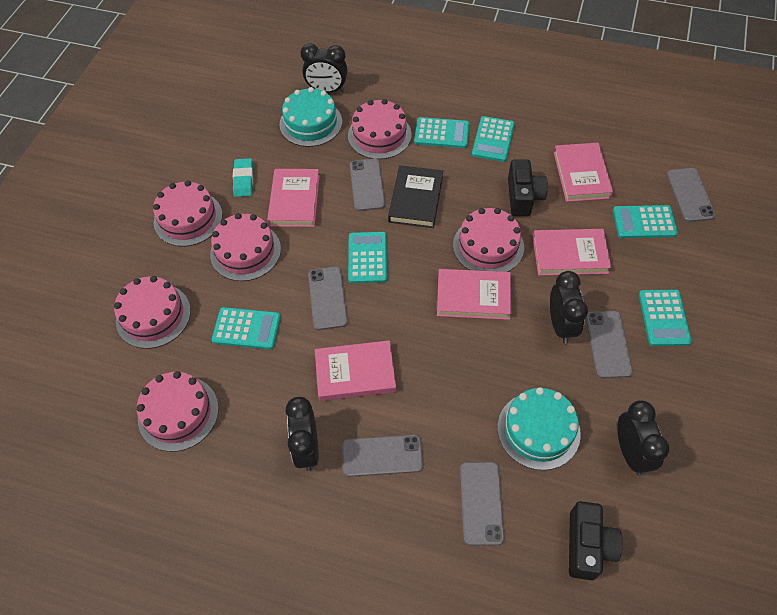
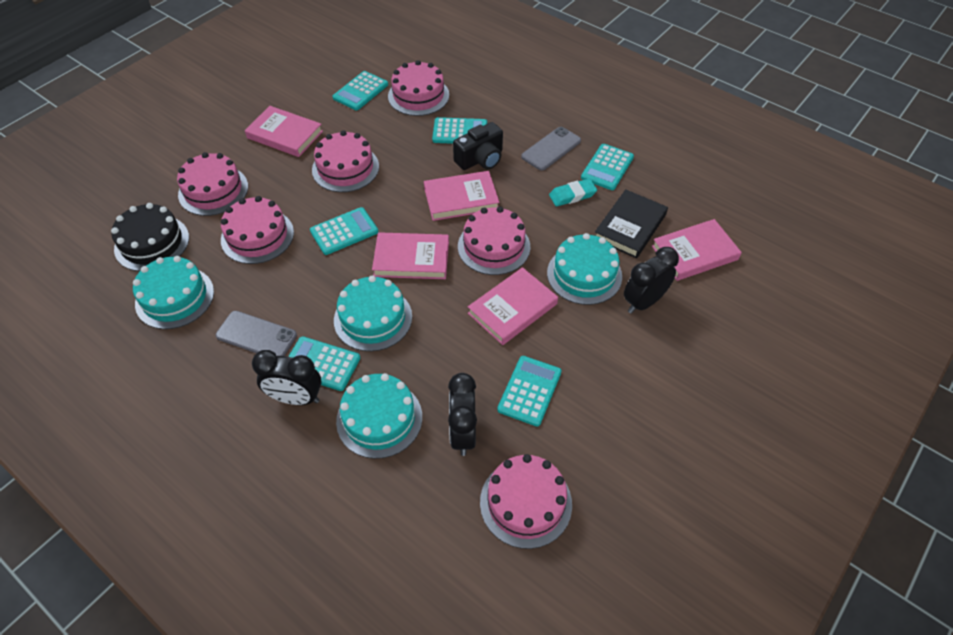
black cake: 0 -> 1
black camera: 2 -> 1
black clock: 4 -> 3
grey phone: 6 -> 2
turquoise cake: 2 -> 4

